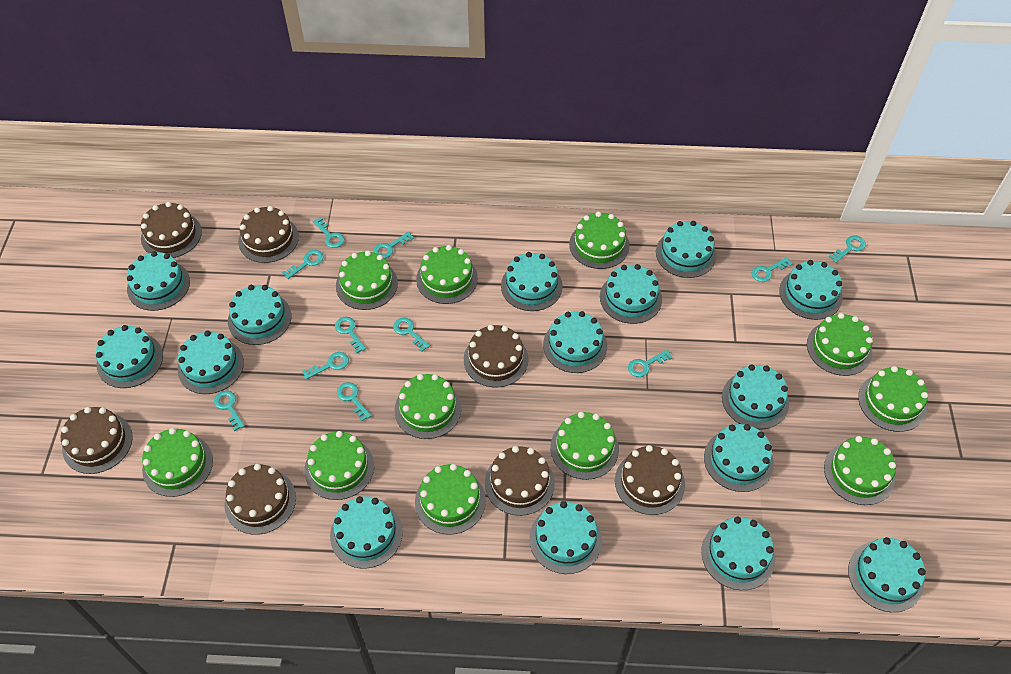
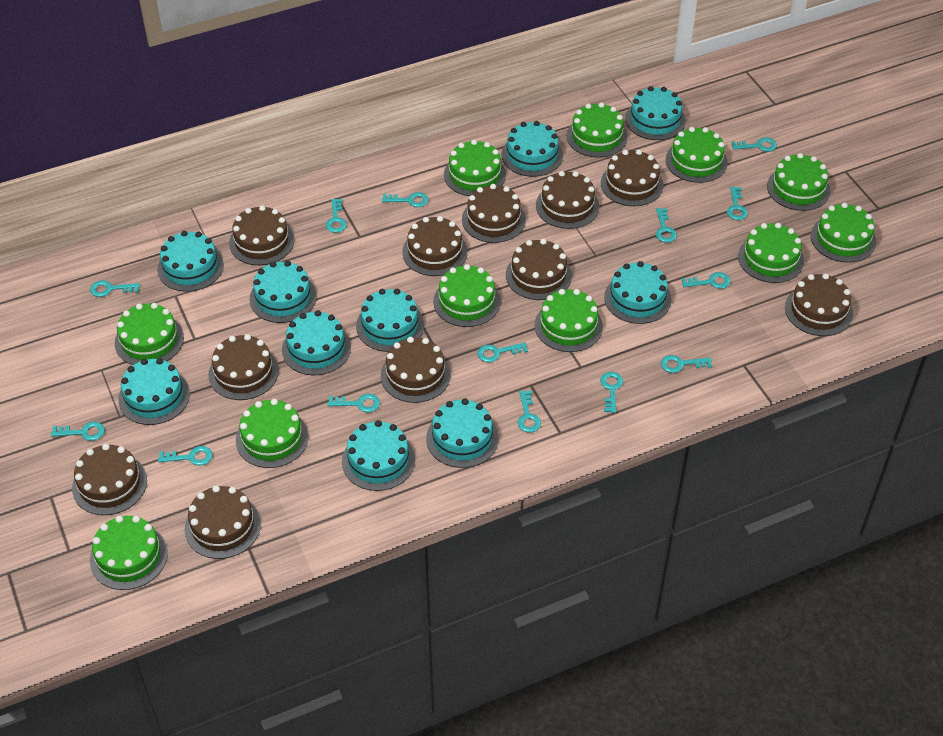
brown cake: 7 -> 11
turquoise cake: 15 -> 10
turquoise key: 11 -> 14

